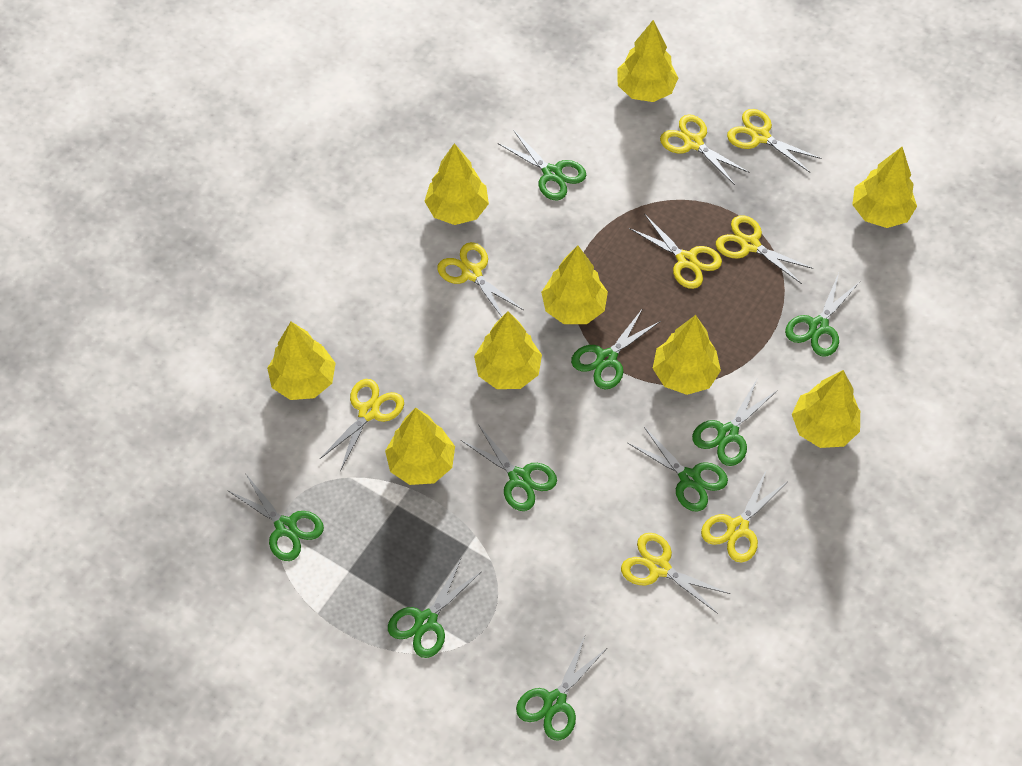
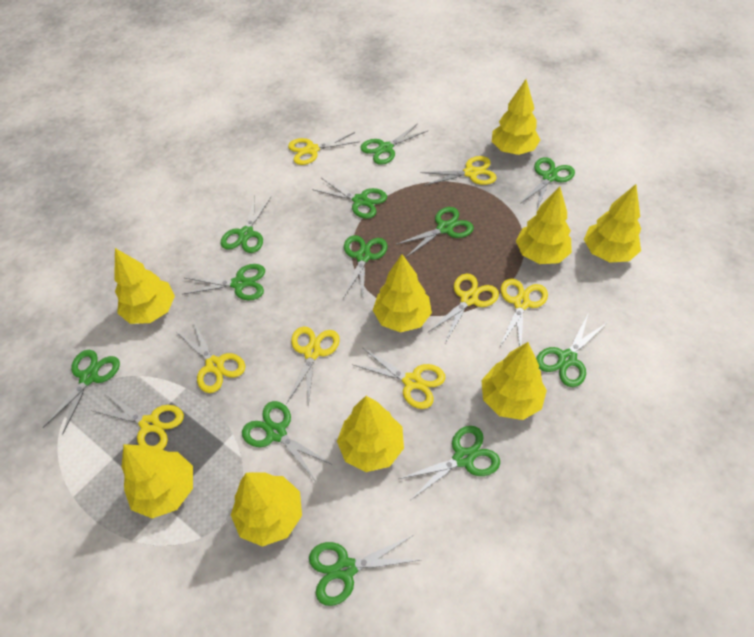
green scissors: 9 -> 12

